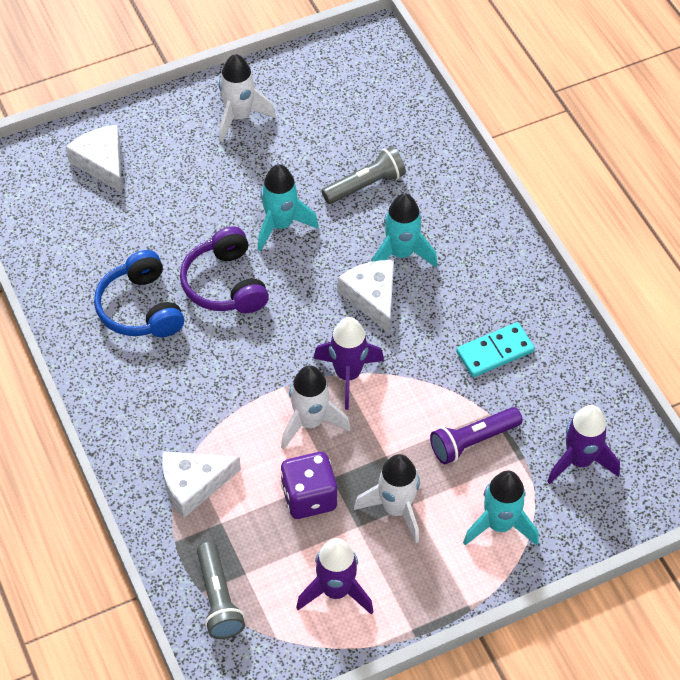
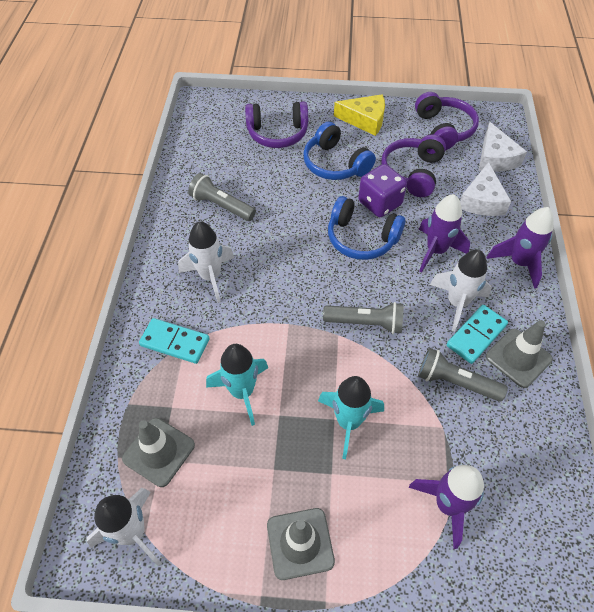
blue headphones: 1 -> 2
grey flashlight: 2 -> 3
grey traffic cone: 0 -> 3
purple flashlight: 1 -> 0
purple headphones: 1 -> 3
turquoise domino: 1 -> 2
turquoise rocket: 3 -> 2
white cheese: 3 -> 2
yellow cheese: 0 -> 1

